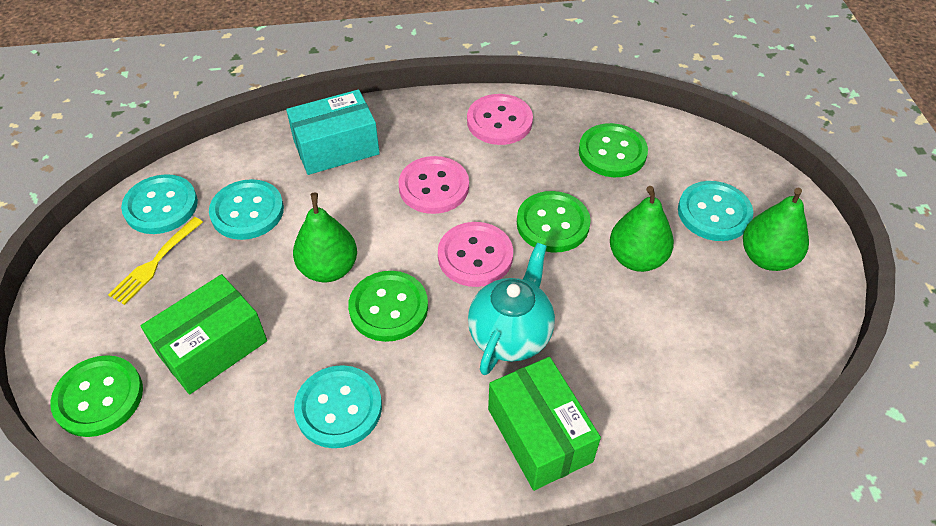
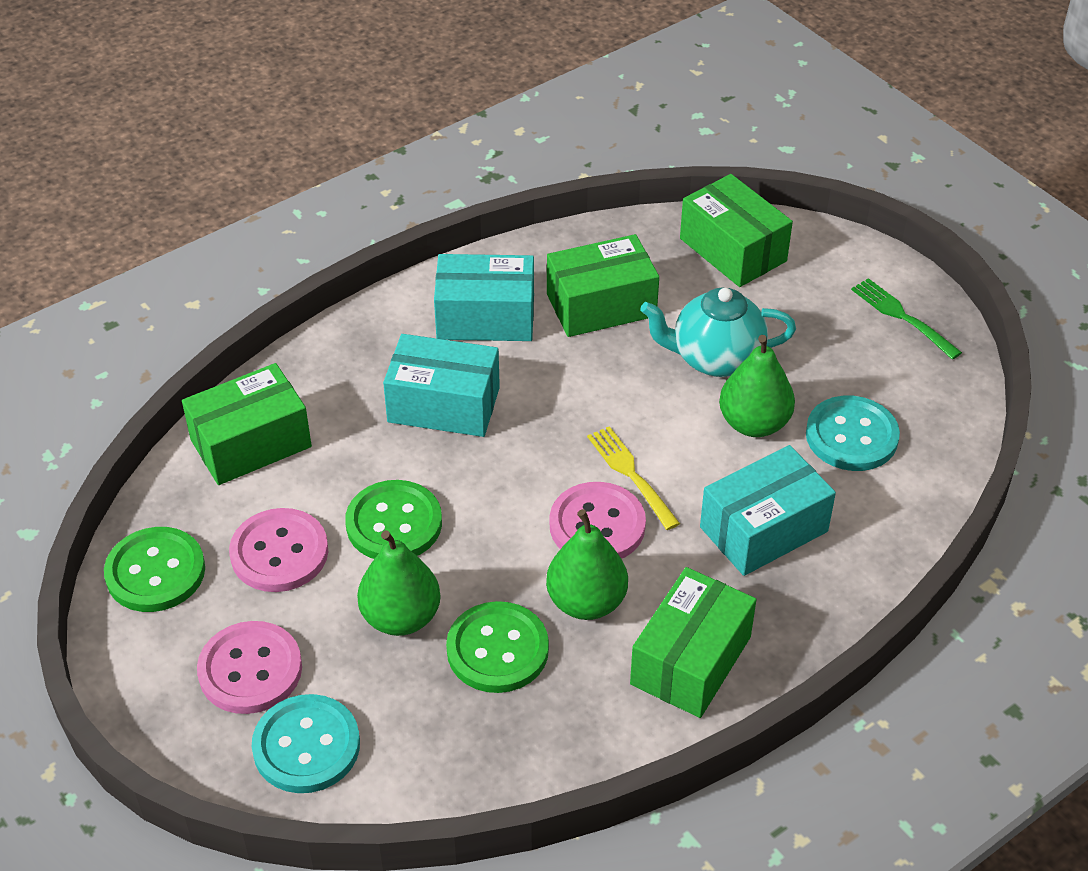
green box: 2 -> 4
green button: 4 -> 3
green fork: 0 -> 1
turquoise box: 1 -> 3
turquoise button: 4 -> 2

